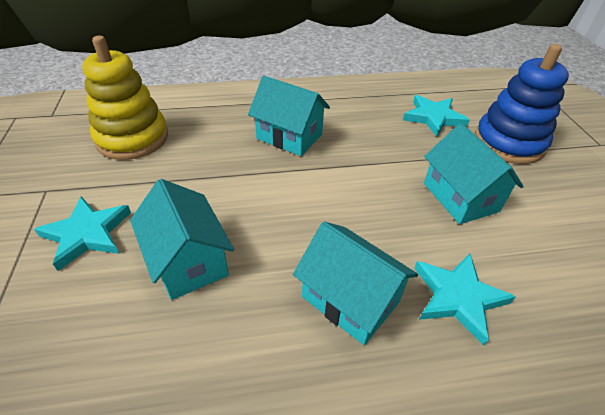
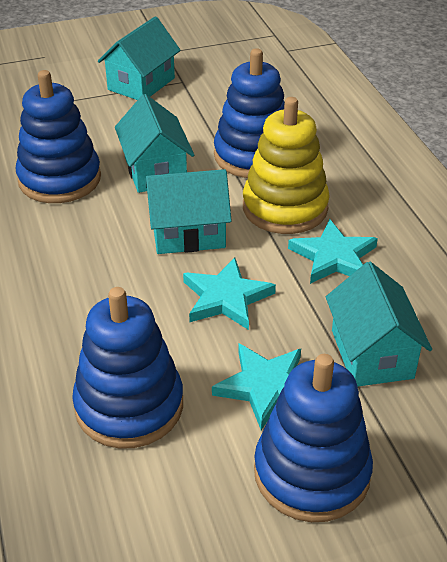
blue stacking toy: 1 -> 4

